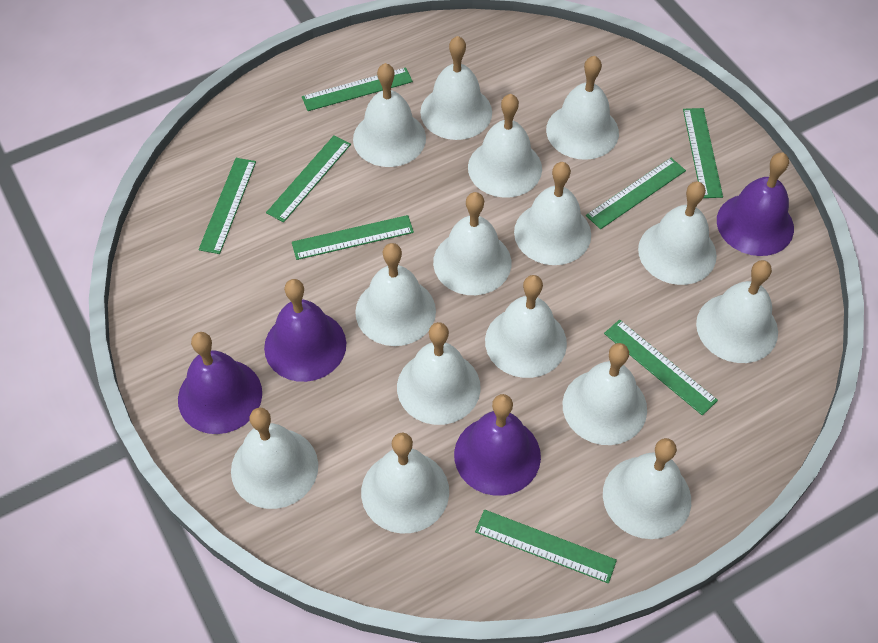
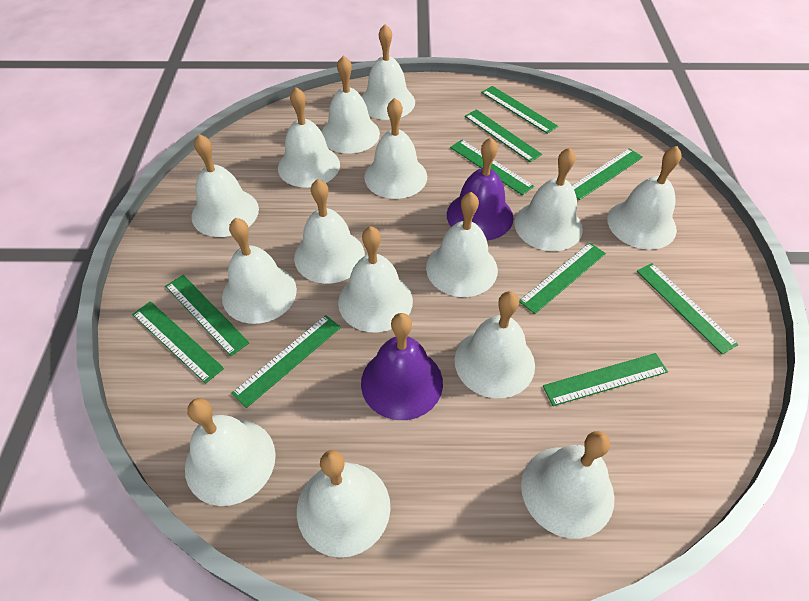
green ruler: 8 -> 10
purple bell: 4 -> 2

